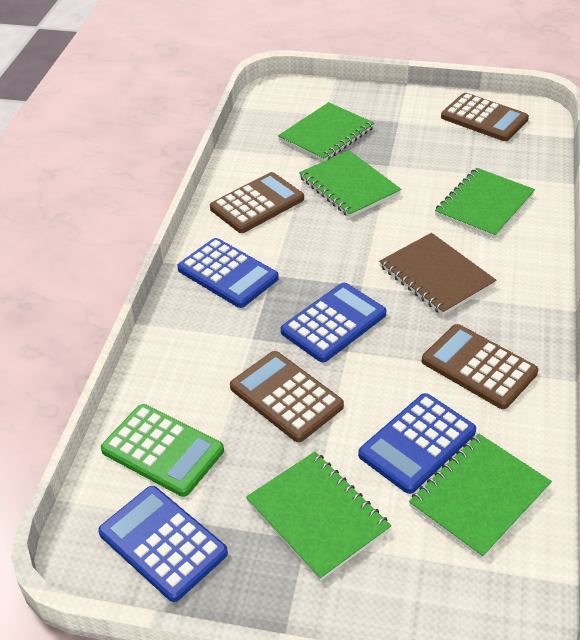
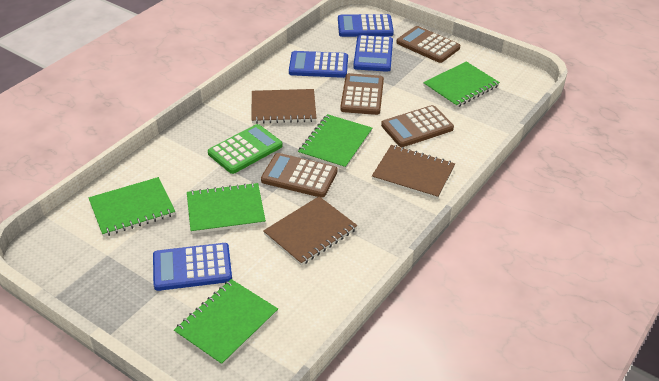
brown notebook: 1 -> 3

